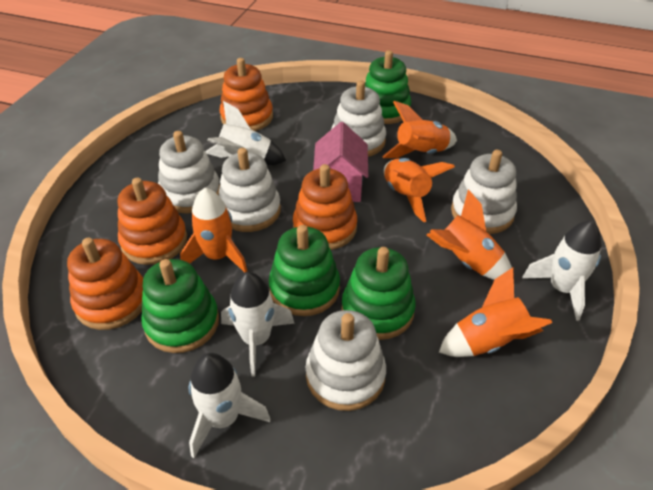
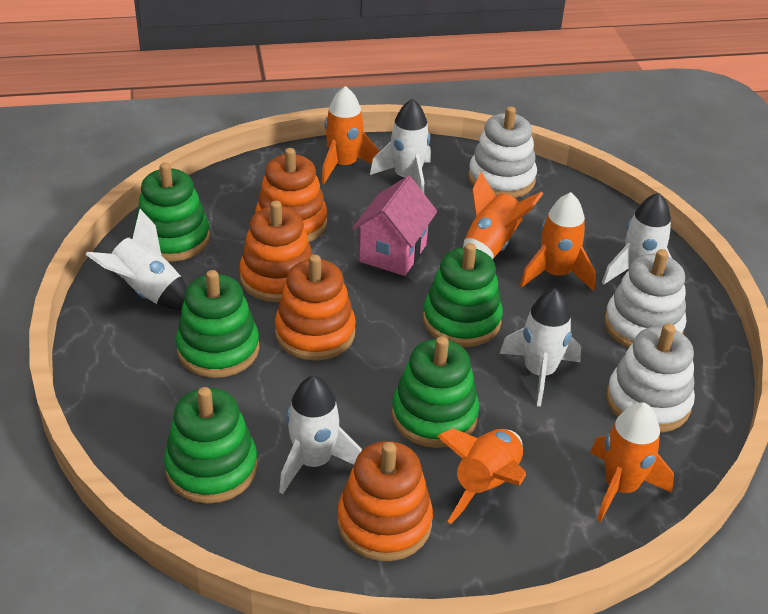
green stacking toy: 4 -> 5
white rocket: 4 -> 5
white stacking toy: 5 -> 3

